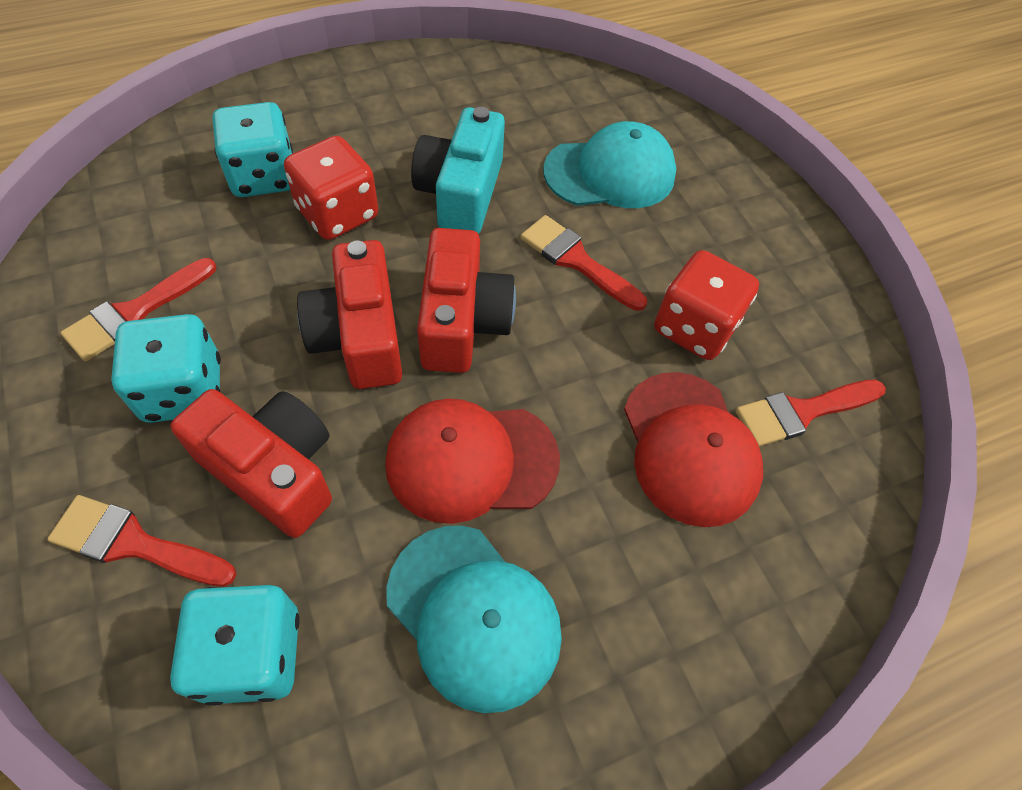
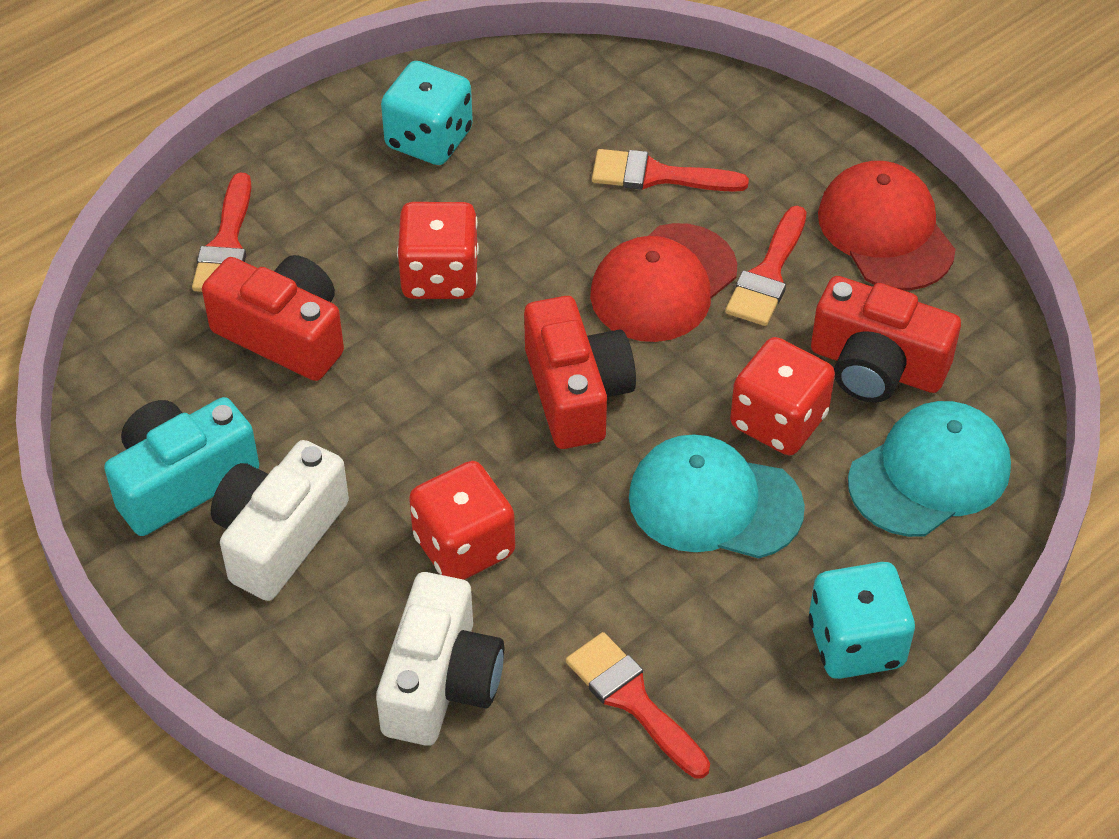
red dice: 2 -> 3
turquoise dice: 3 -> 2
white camera: 0 -> 2

